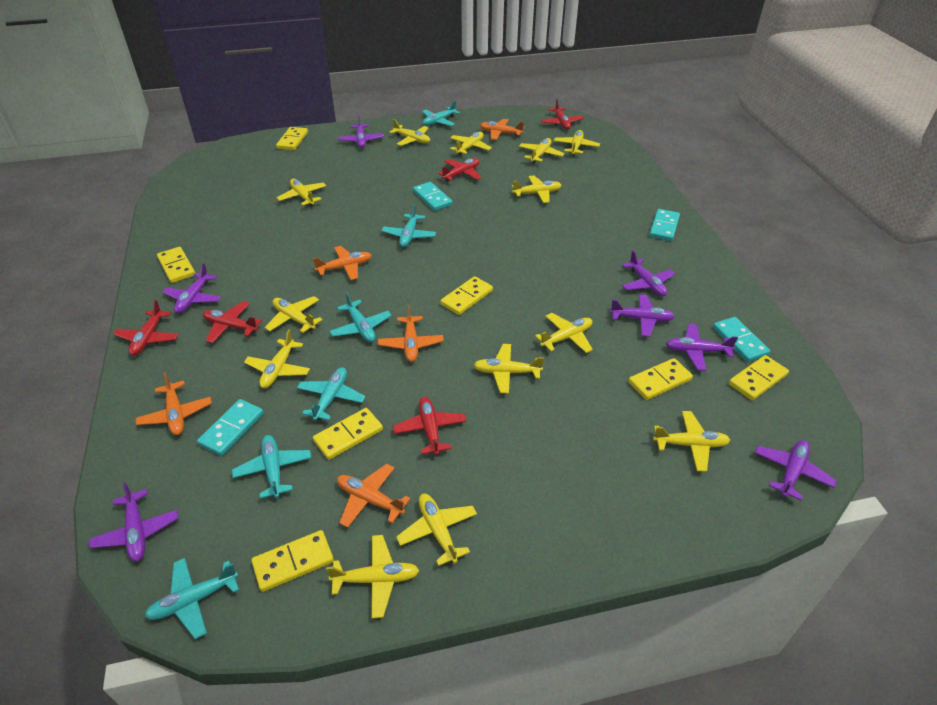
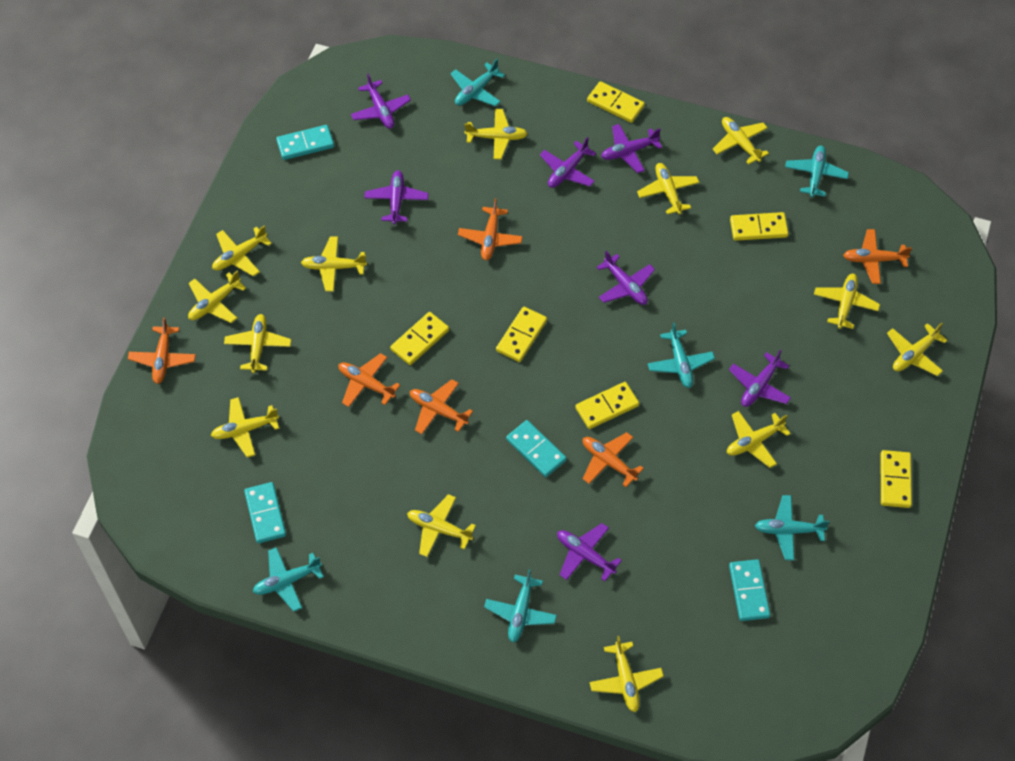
orange plane: 5 -> 6
red plane: 5 -> 0
yellow domino: 7 -> 6

